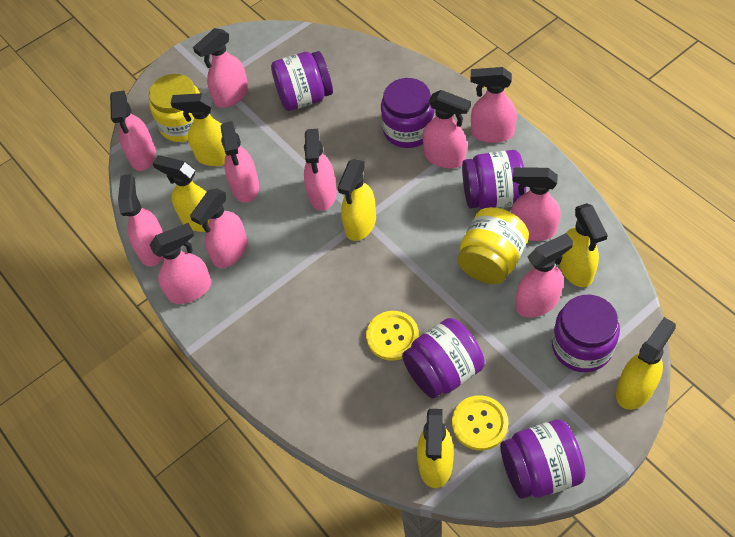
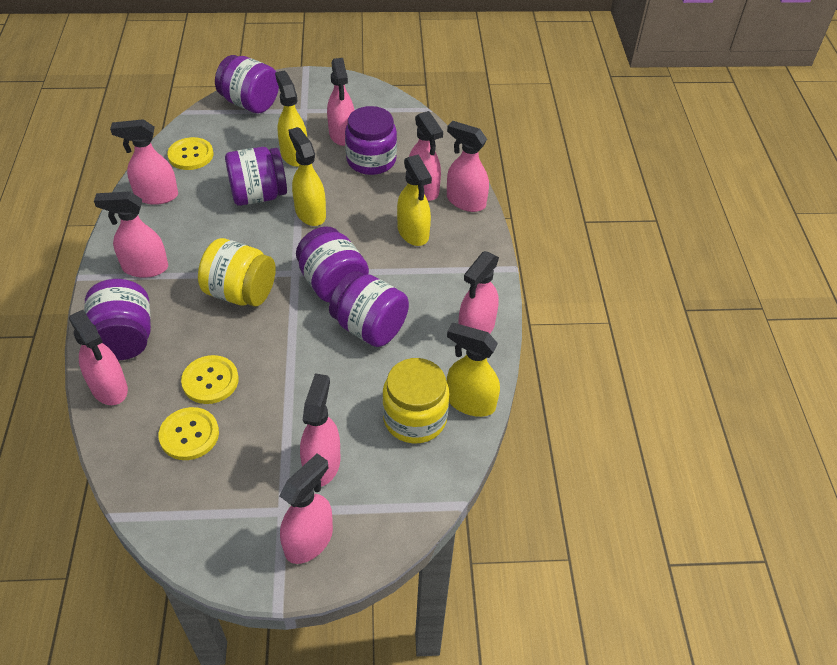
pink spray bottle: 11 -> 9
yellow button: 2 -> 3
yellow spray bottle: 6 -> 4

